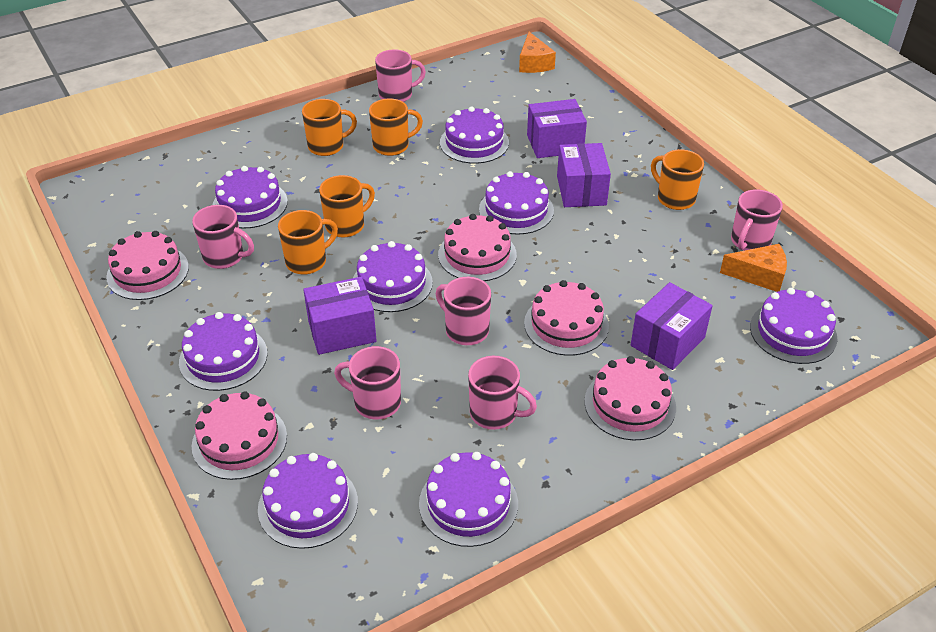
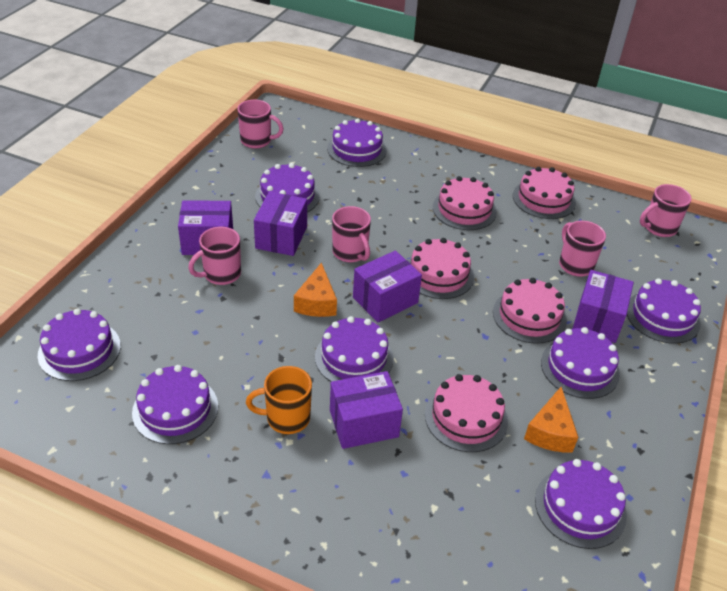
orange mug: 5 -> 1
pink mug: 6 -> 5
purple box: 4 -> 5

